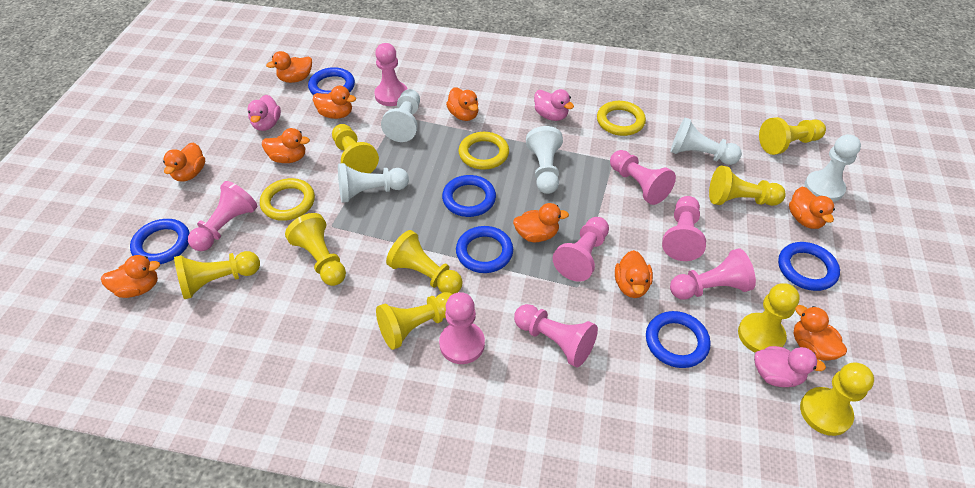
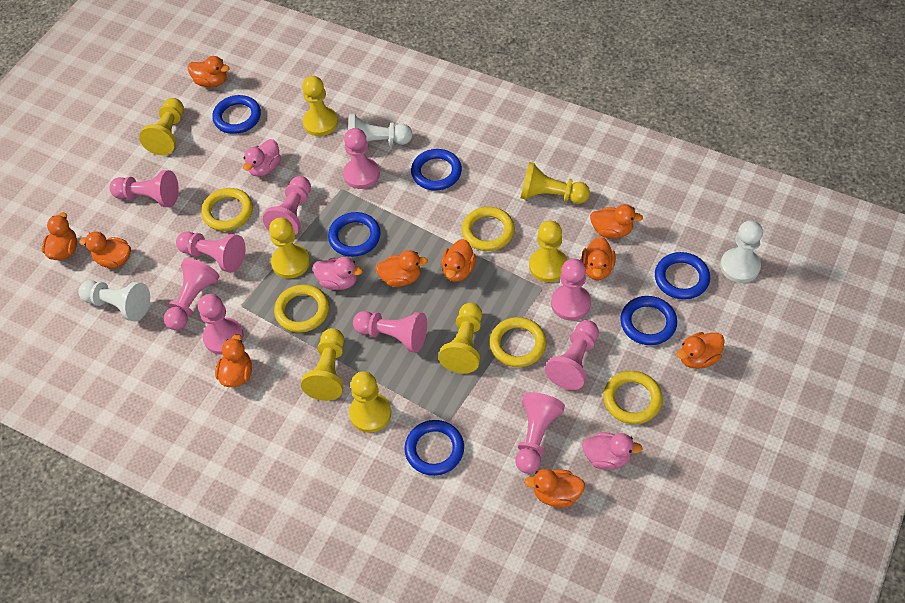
pink pawn: 8 -> 10
white pawn: 5 -> 3
yellow pawn: 9 -> 8
yellow ring: 3 -> 5

